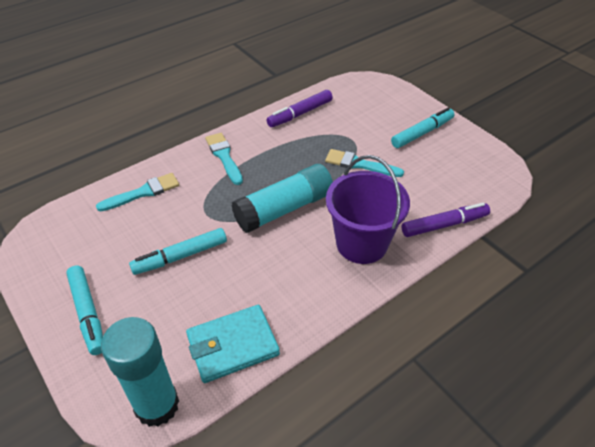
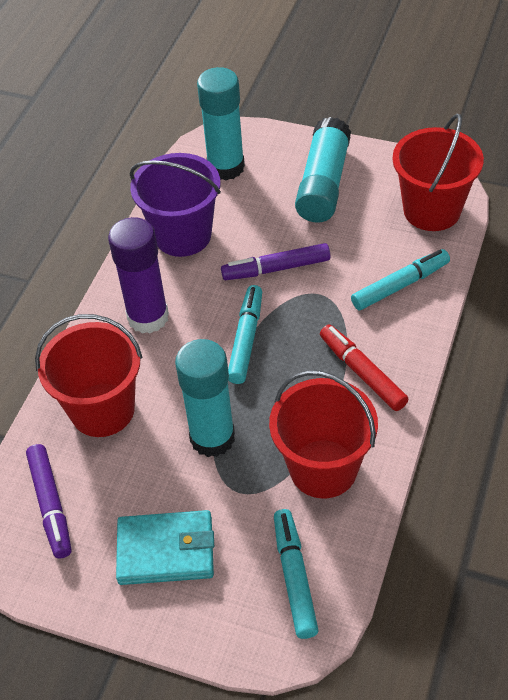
purple glue stick: 0 -> 1
red bucket: 0 -> 3
red marker: 0 -> 1
turquoise brush: 3 -> 0
turquoise glue stick: 2 -> 3

